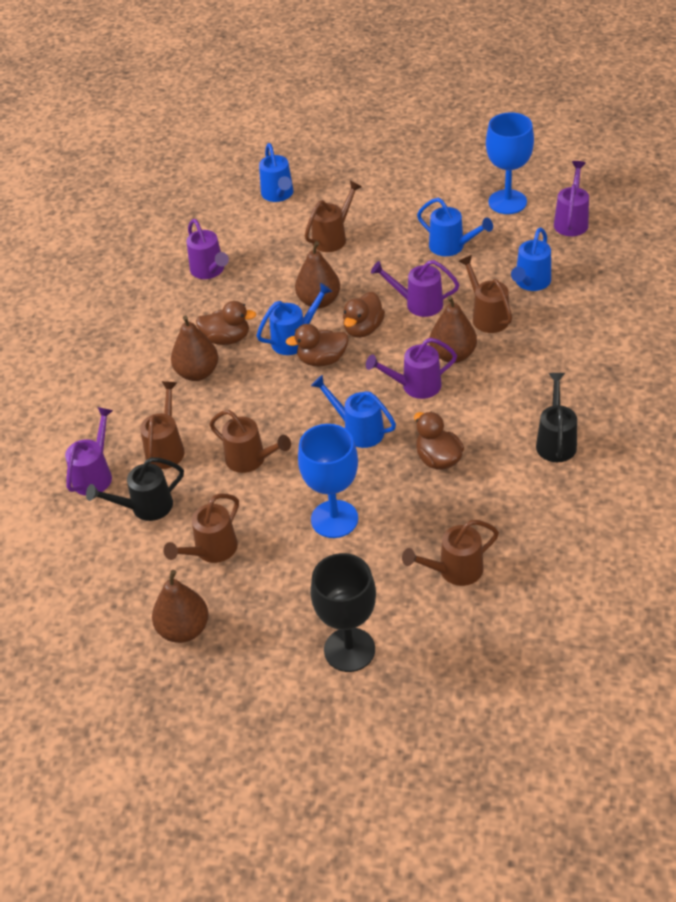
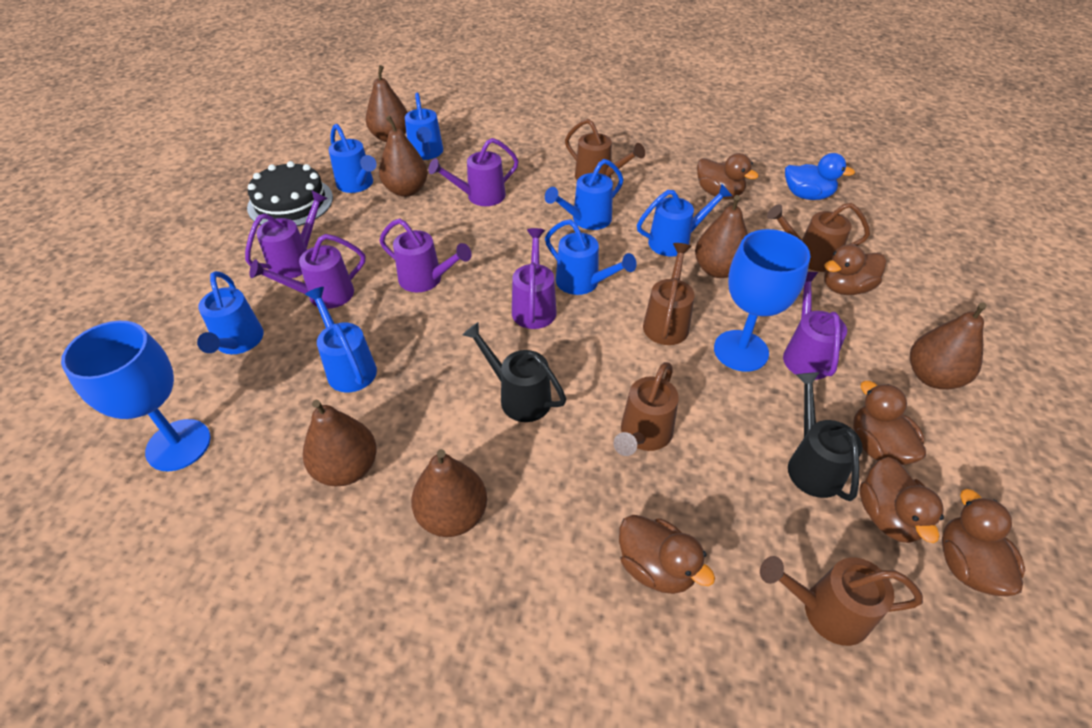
black cake: 0 -> 1
black goblet: 1 -> 0
blue duck: 0 -> 1
blue watering can: 5 -> 7
brown duck: 4 -> 6
brown pear: 4 -> 6
brown watering can: 6 -> 5
purple watering can: 5 -> 6

